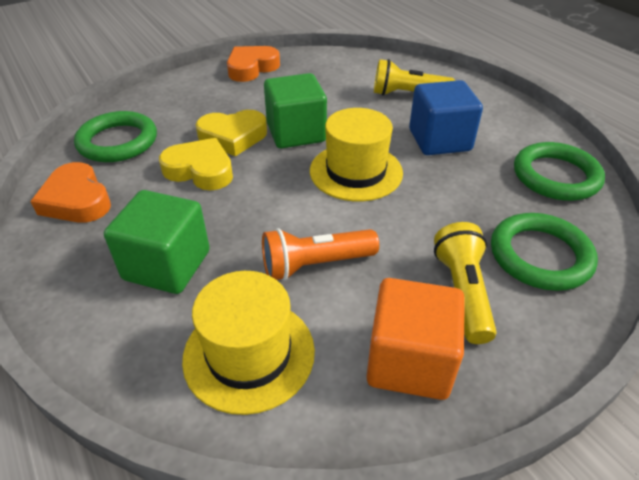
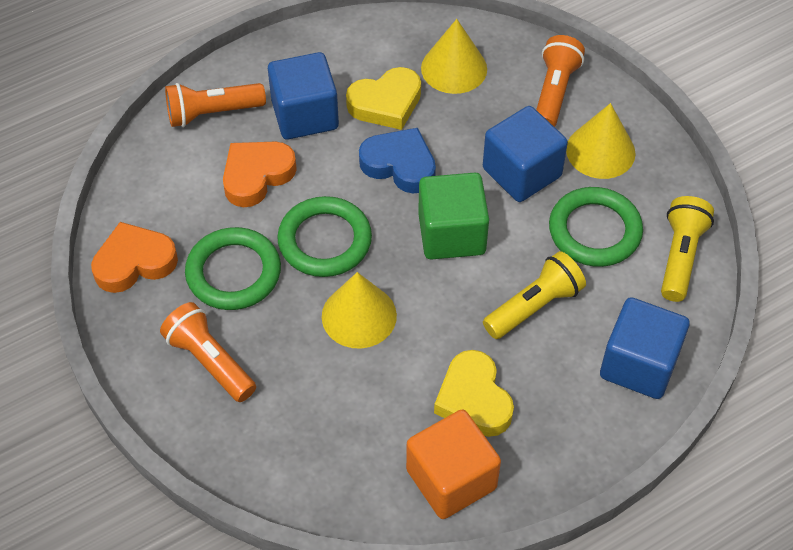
blue cube: 1 -> 3
blue heart: 0 -> 1
green cube: 2 -> 1
orange flashlight: 1 -> 3
yellow cone: 0 -> 3
yellow hat: 2 -> 0

